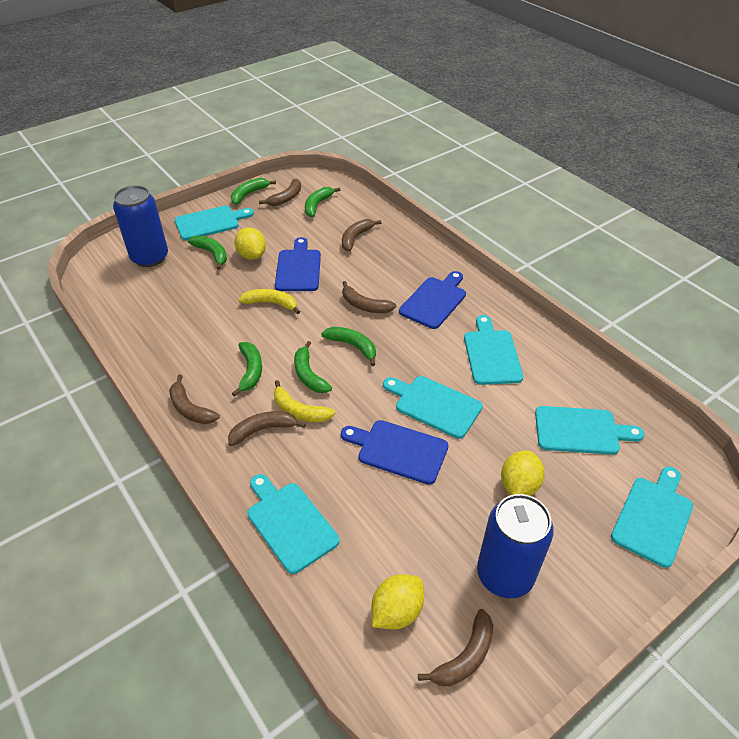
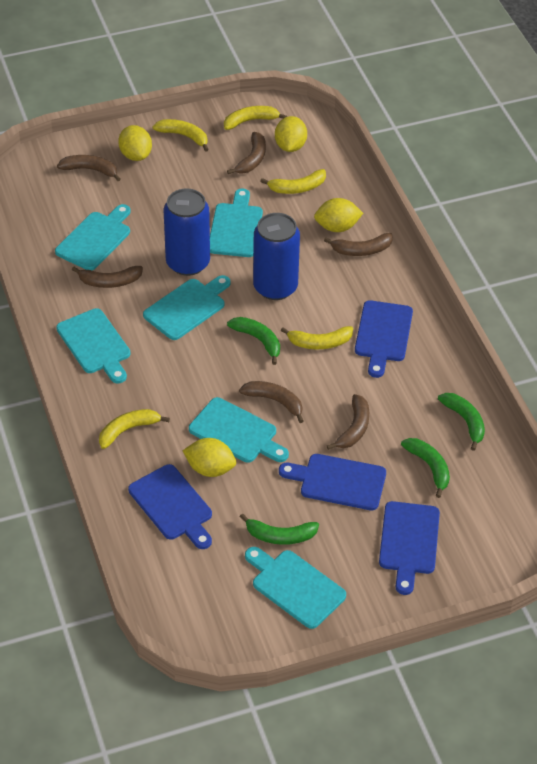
blue cutting board: 3 -> 4
green banana: 6 -> 4
yellow banana: 2 -> 5
yellow lemon: 3 -> 4

